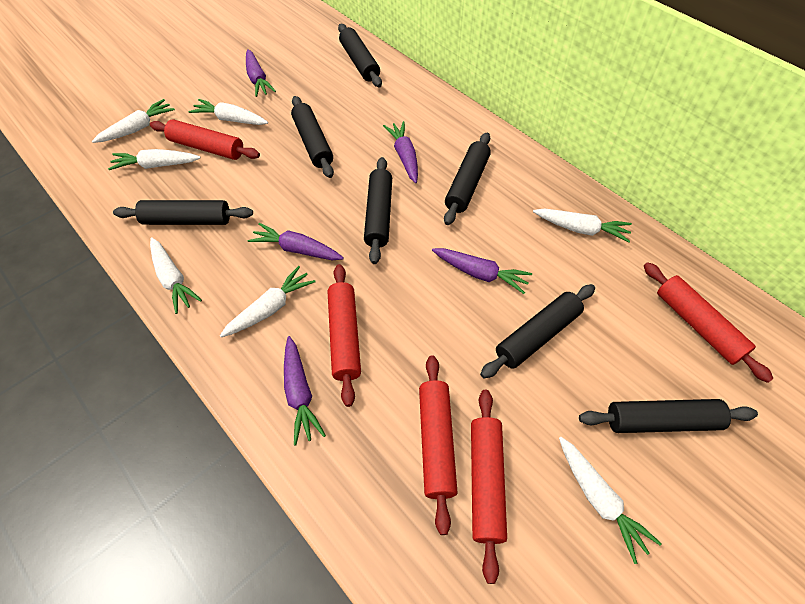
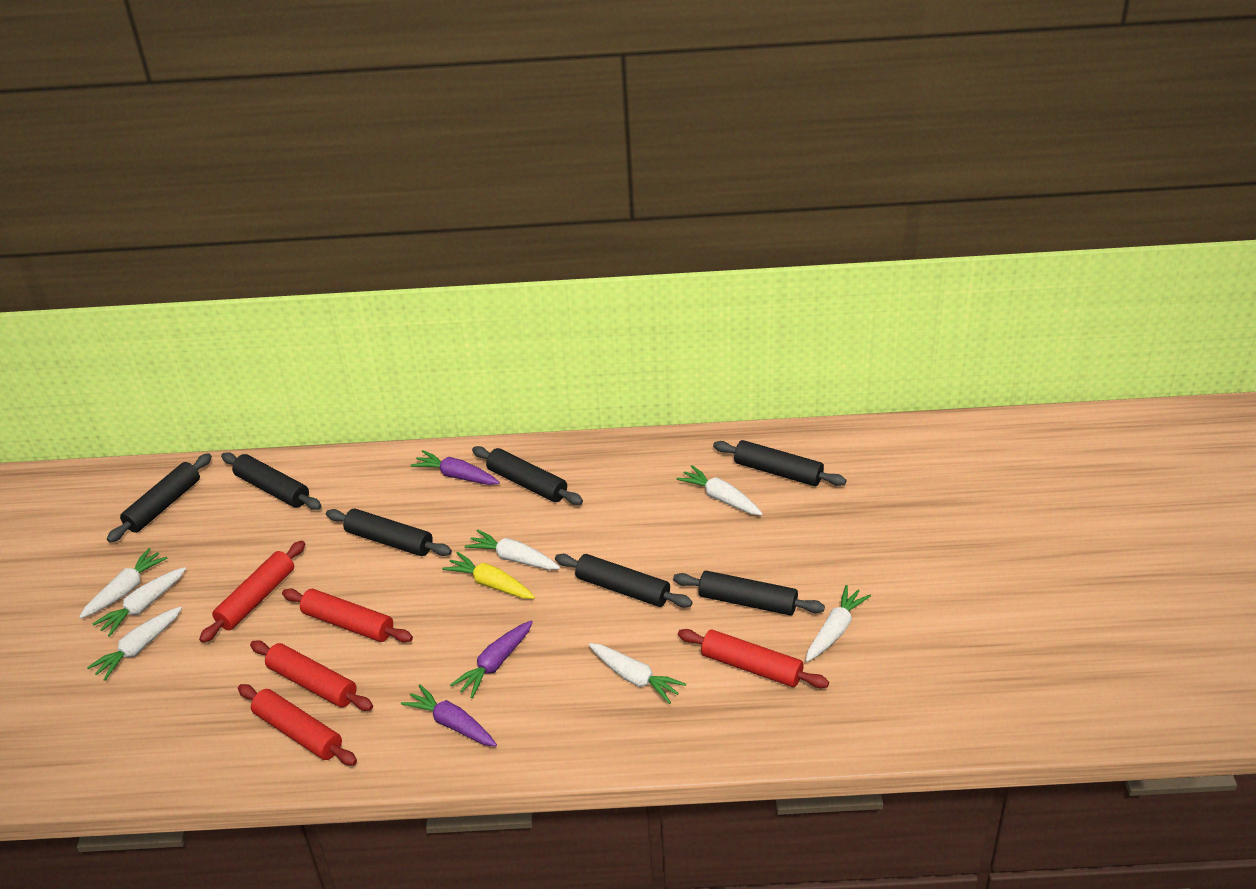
purple carrot: 5 -> 3
yellow carrot: 0 -> 1

